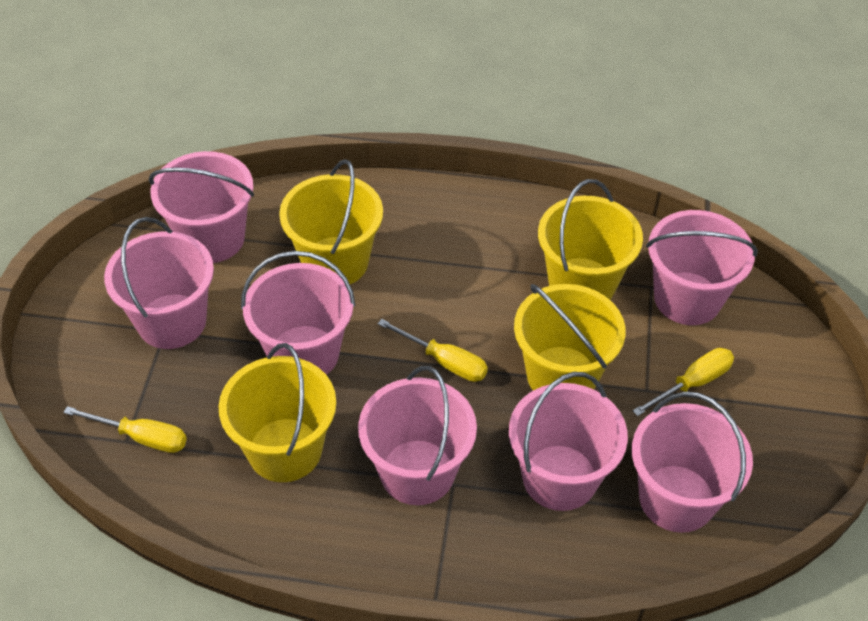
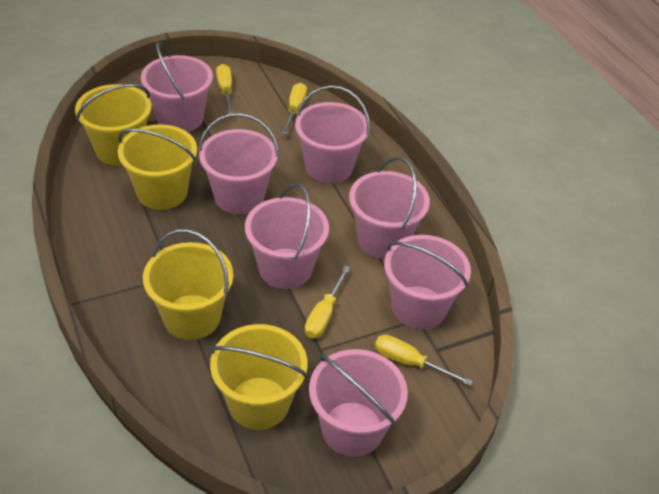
yellow screwdriver: 3 -> 4

